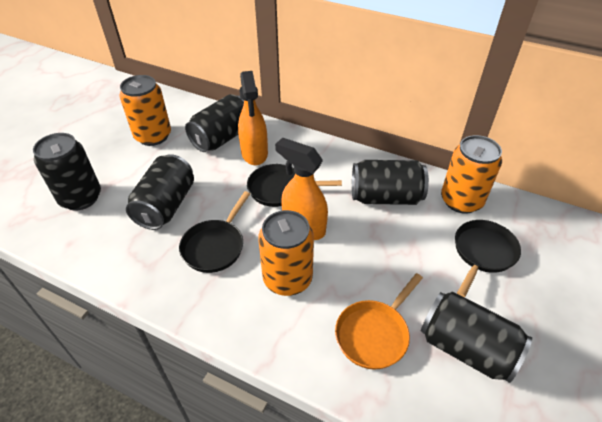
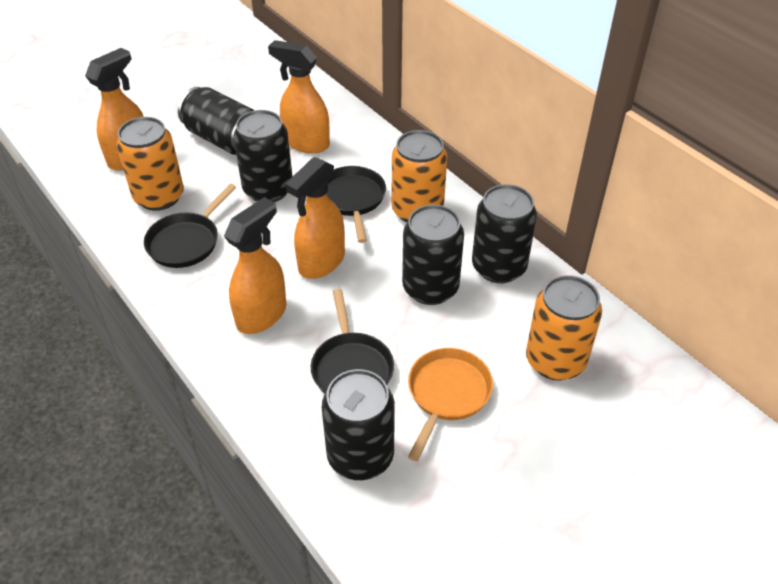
orange spray bottle: 2 -> 4

